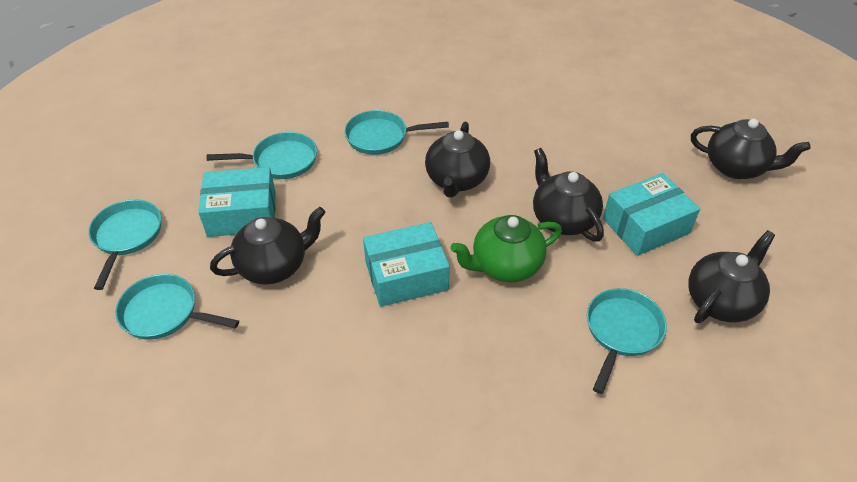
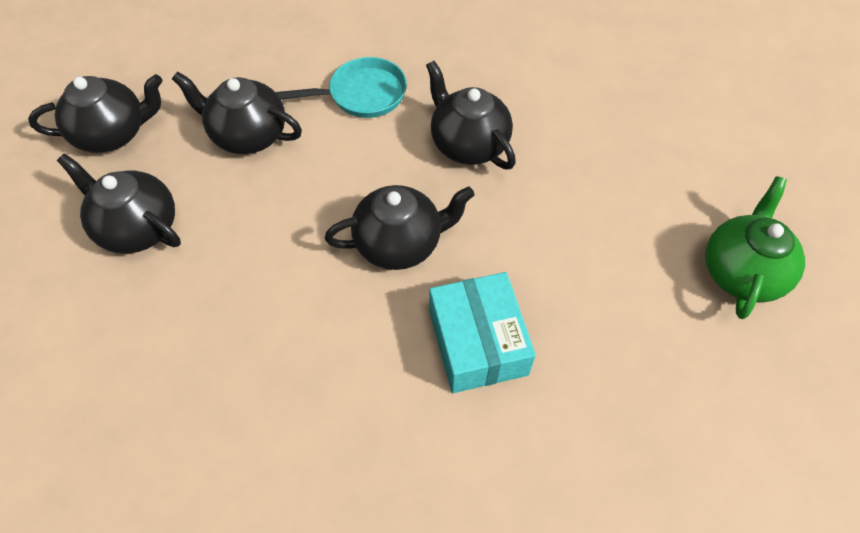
turquoise box: 3 -> 1
turquoise pan: 5 -> 1

